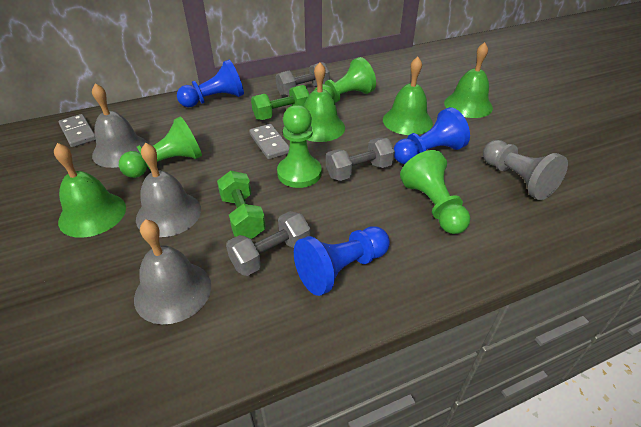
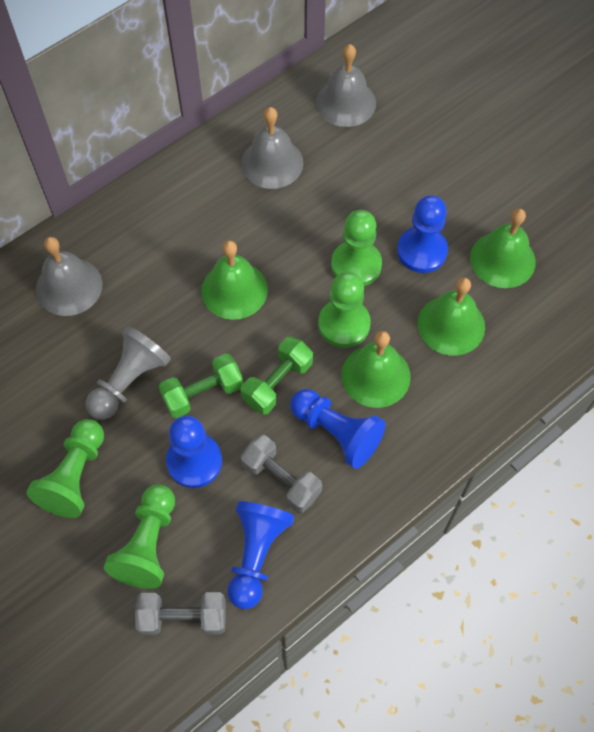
blue pawn: 3 -> 4
grey domino: 2 -> 0
grey dumbbell: 3 -> 2

